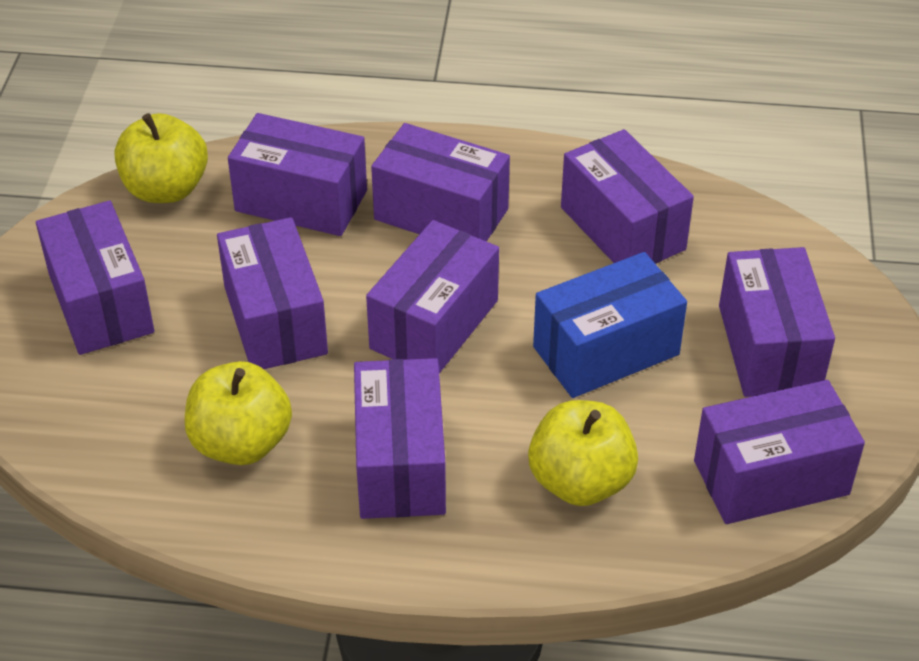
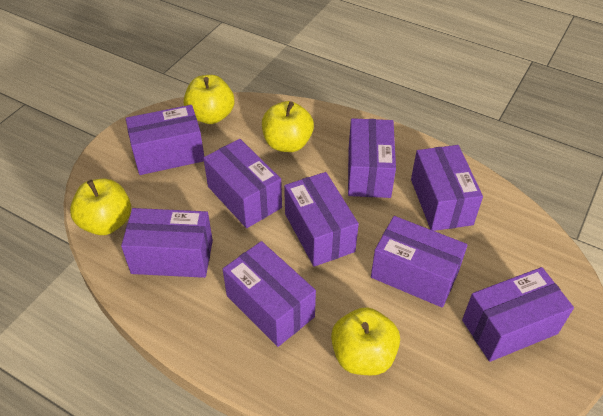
blue box: 1 -> 0
yellow apple: 3 -> 4

